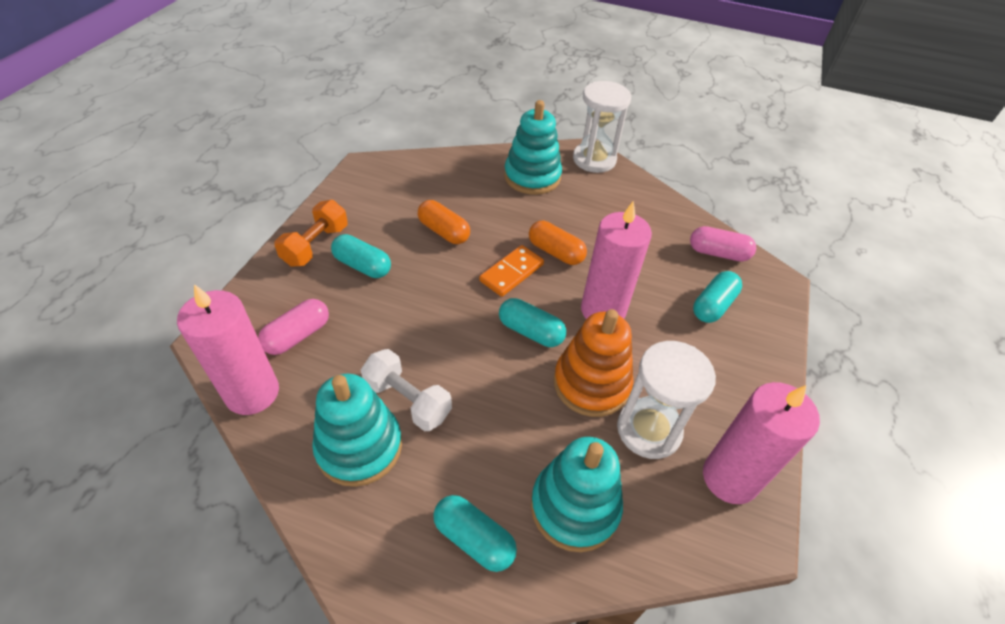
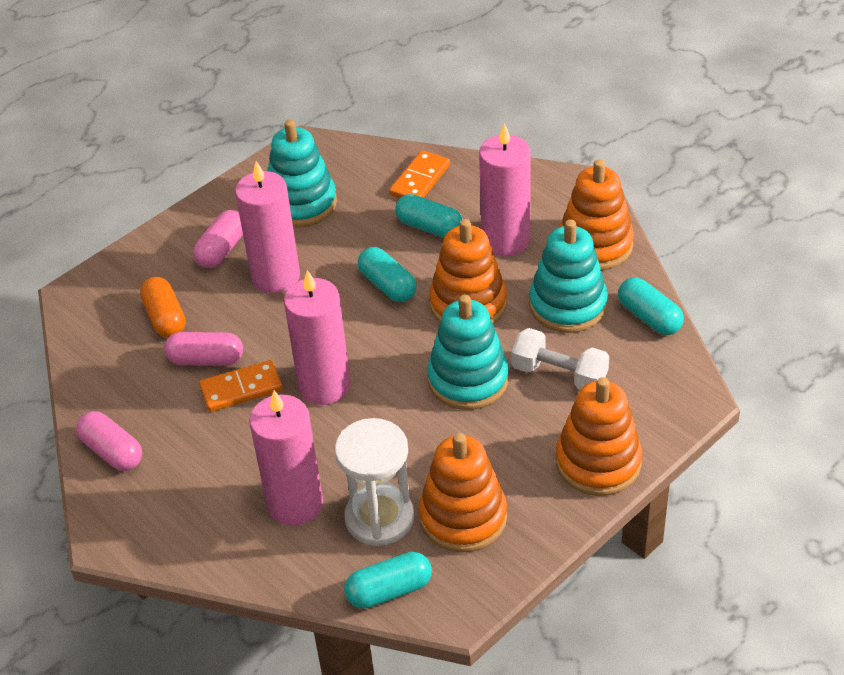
orange capsule: 2 -> 1
orange domino: 1 -> 2
orange dumbbell: 1 -> 0
orange stacking toy: 1 -> 4
pink candle: 3 -> 4
pink capsule: 2 -> 3
white hourglass: 2 -> 1

